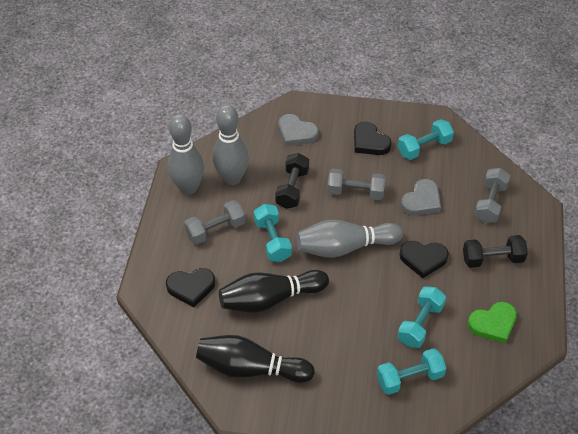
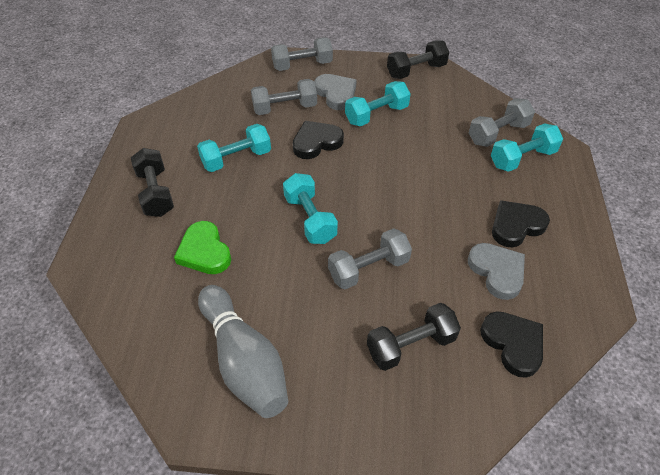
black bowling pin: 2 -> 0
black dumbbell: 2 -> 3
grey bowling pin: 3 -> 1
grey dumbbell: 3 -> 4

